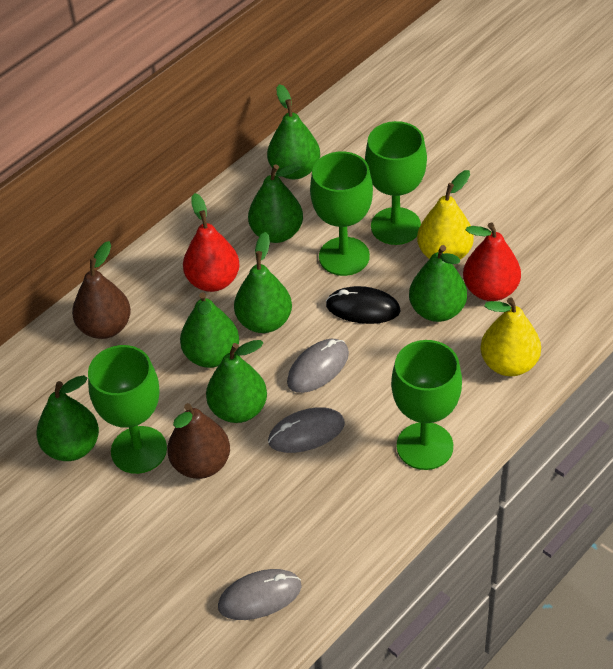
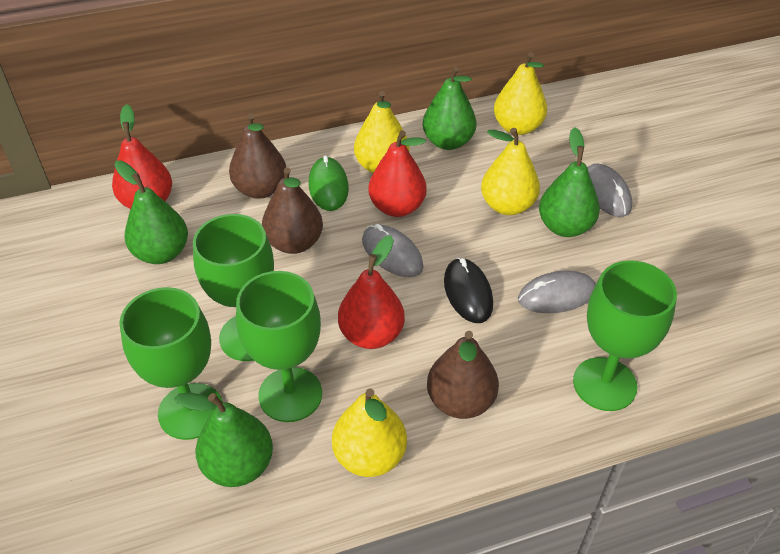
brown pear: 2 -> 3
green mouse: 0 -> 1
green pear: 7 -> 4
red pear: 2 -> 3
yellow pear: 2 -> 4

